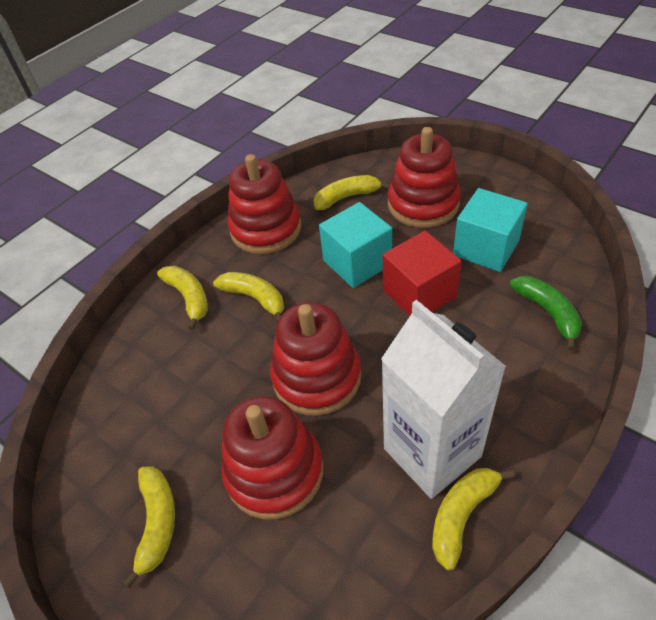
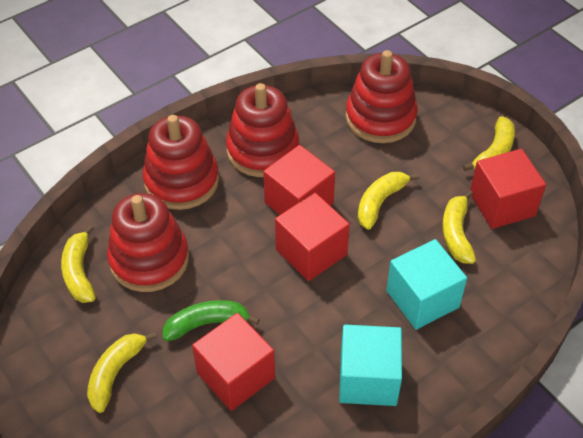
red cube: 1 -> 4
white carton: 1 -> 0

